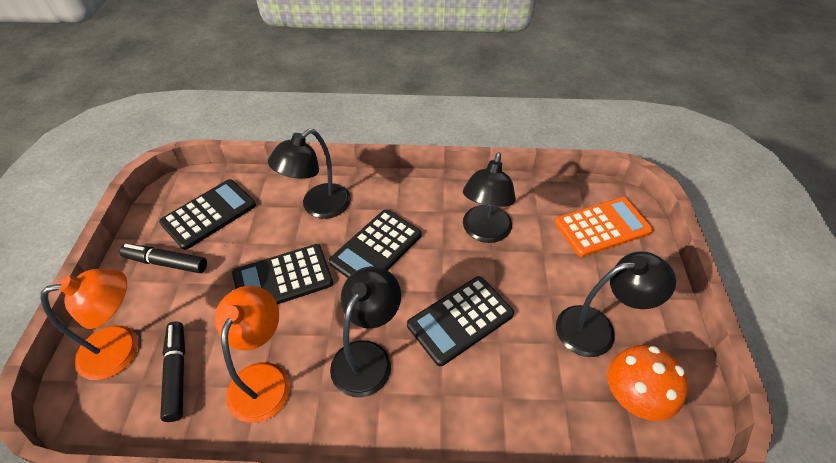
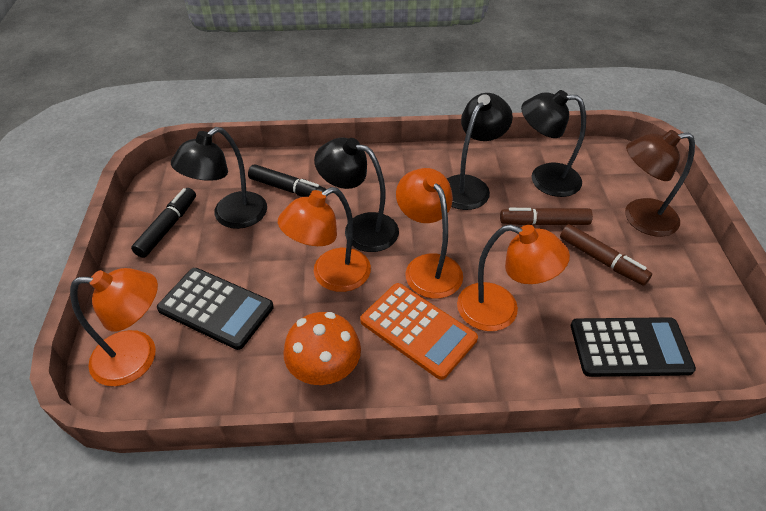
black calculator: 4 -> 2
brown lamp: 0 -> 1
brown marker: 0 -> 2
orange lamp: 2 -> 4

